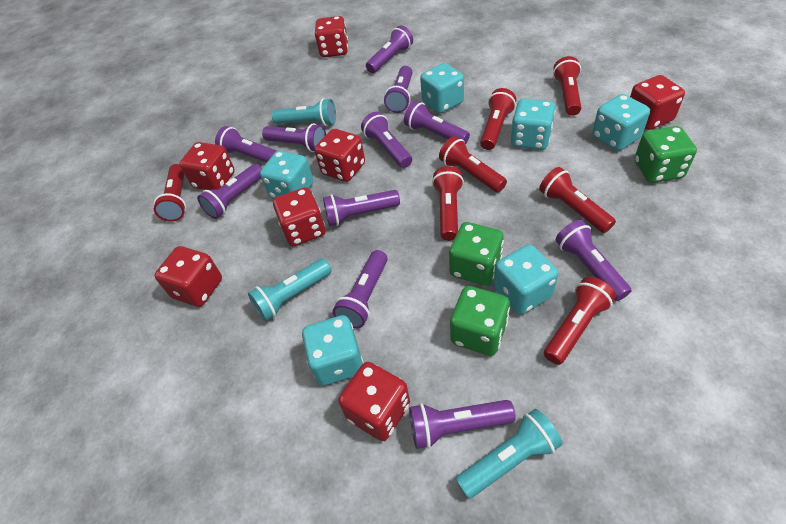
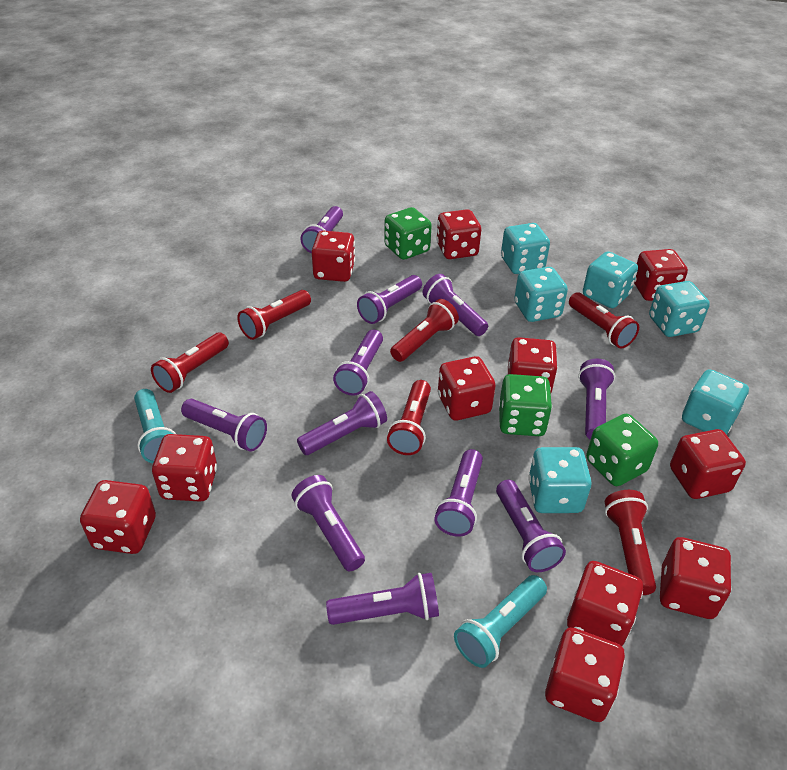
red dice: 7 -> 11
red flashlight: 7 -> 6
turquoise flashlight: 3 -> 2

